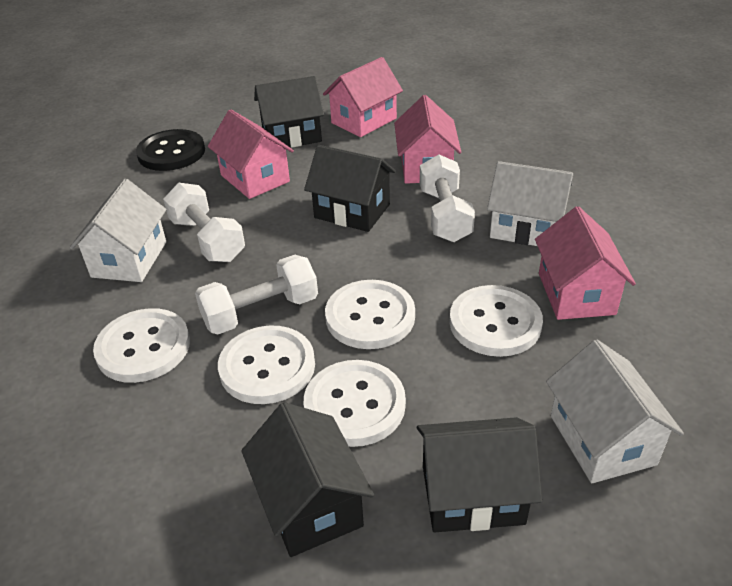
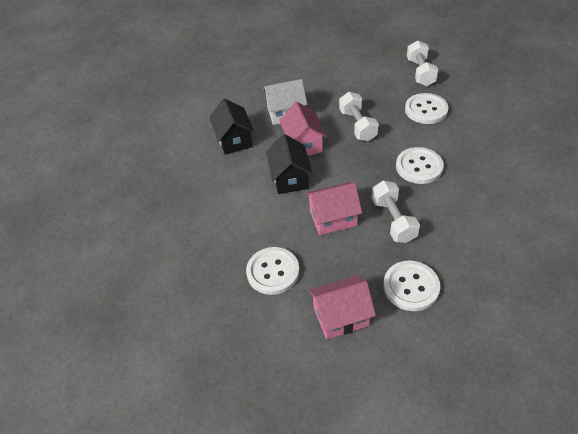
black button: 1 -> 0
black house: 4 -> 2
pink house: 4 -> 3
white button: 5 -> 4
white house: 3 -> 1

